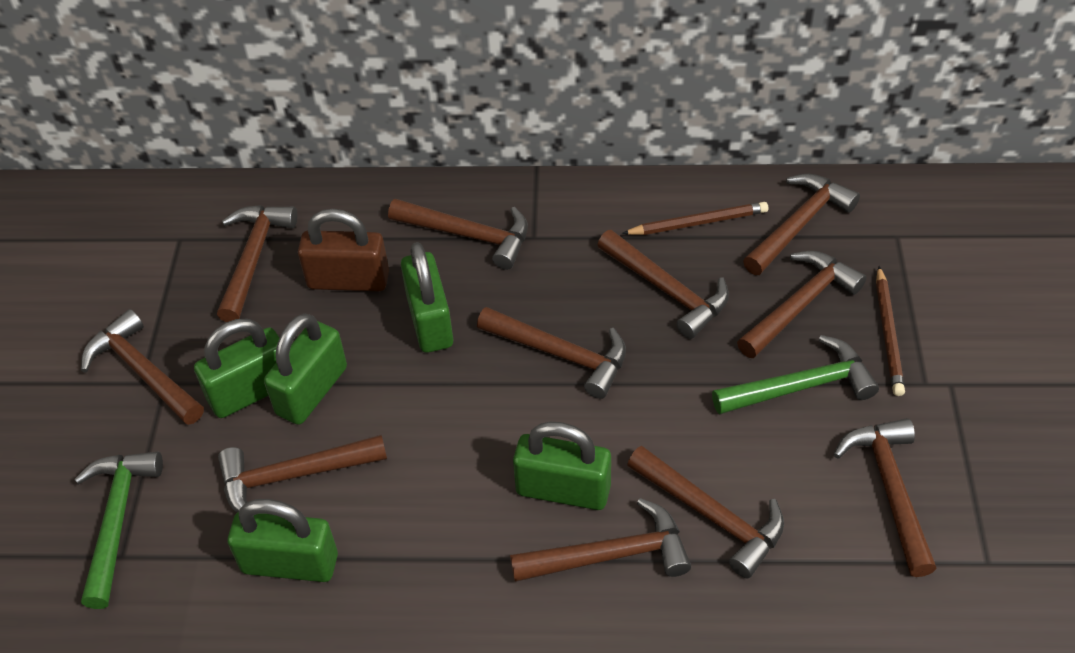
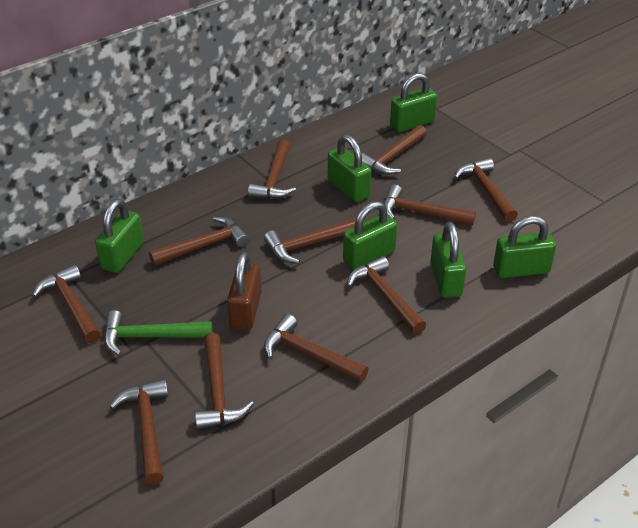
brown pencil: 2 -> 0
green hammer: 2 -> 1
green padlock: 5 -> 6

